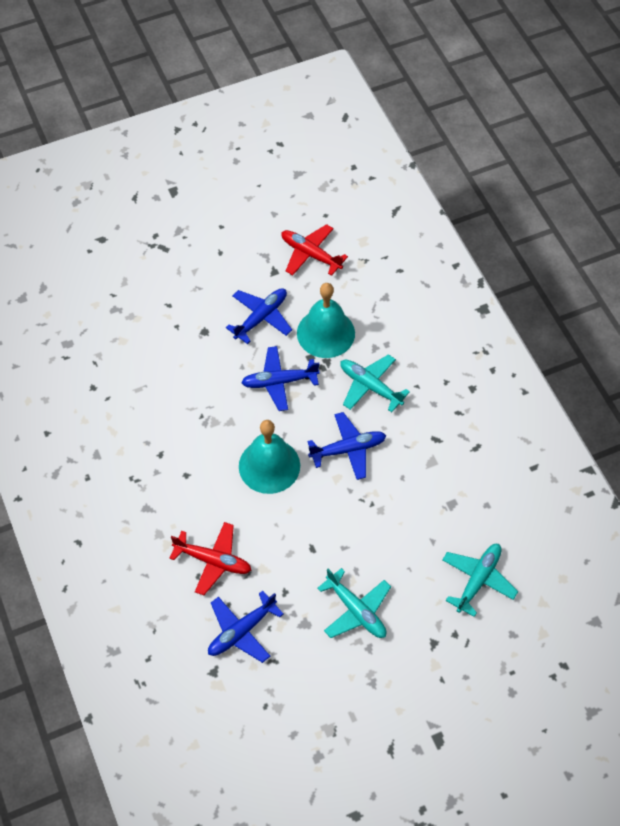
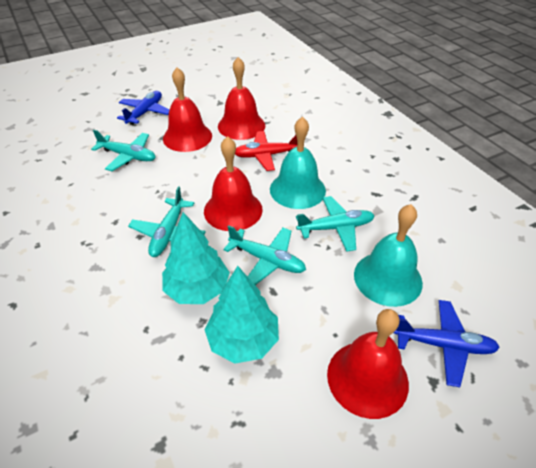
blue plane: 4 -> 2
red bell: 0 -> 4
red plane: 2 -> 1
turquoise plane: 3 -> 4
turquoise tree: 0 -> 2

